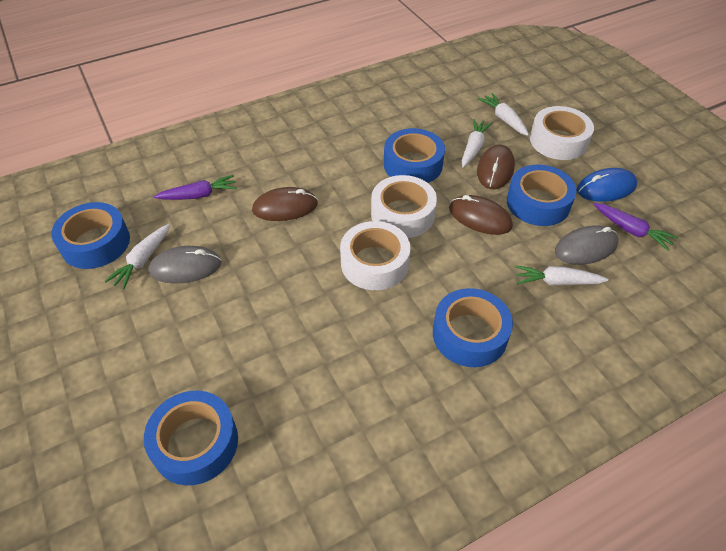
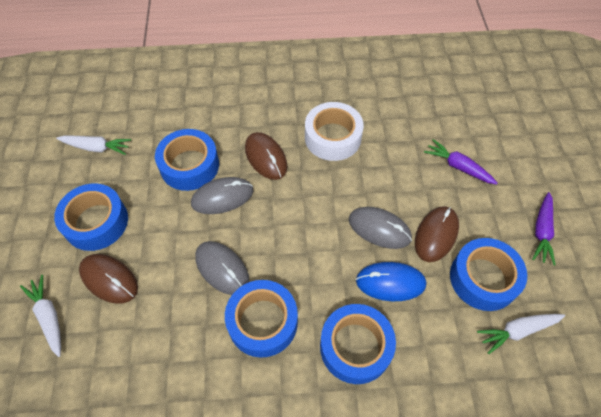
grey mouse: 2 -> 3
white carrot: 4 -> 3
white tape: 3 -> 1

